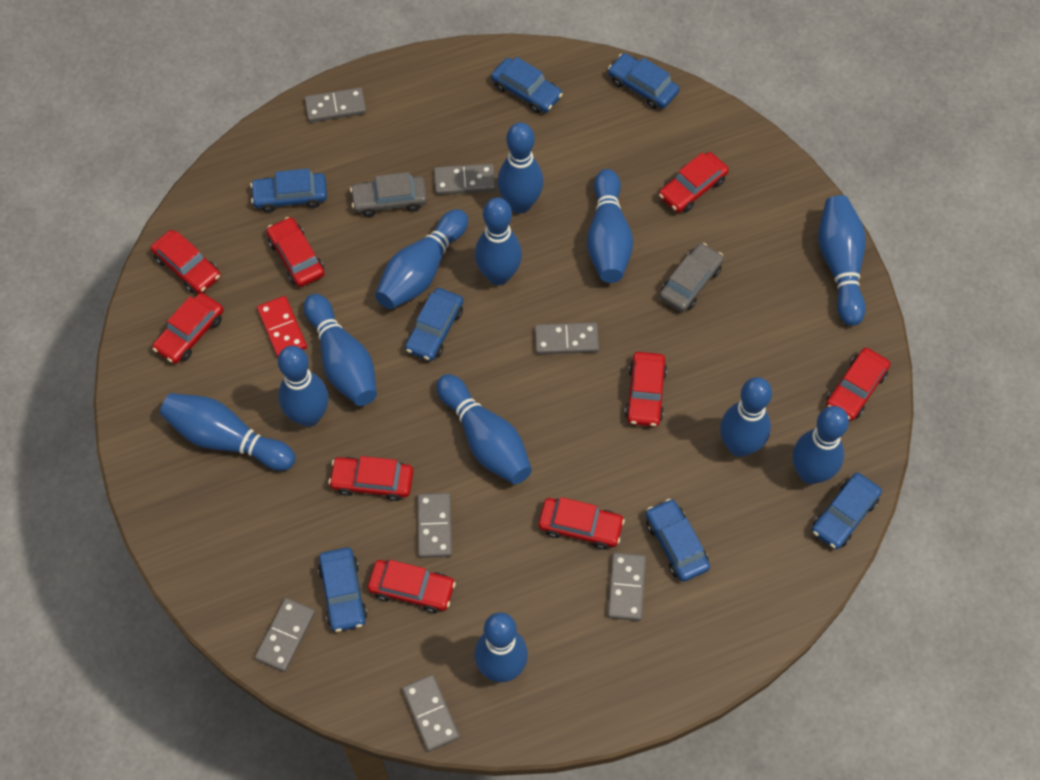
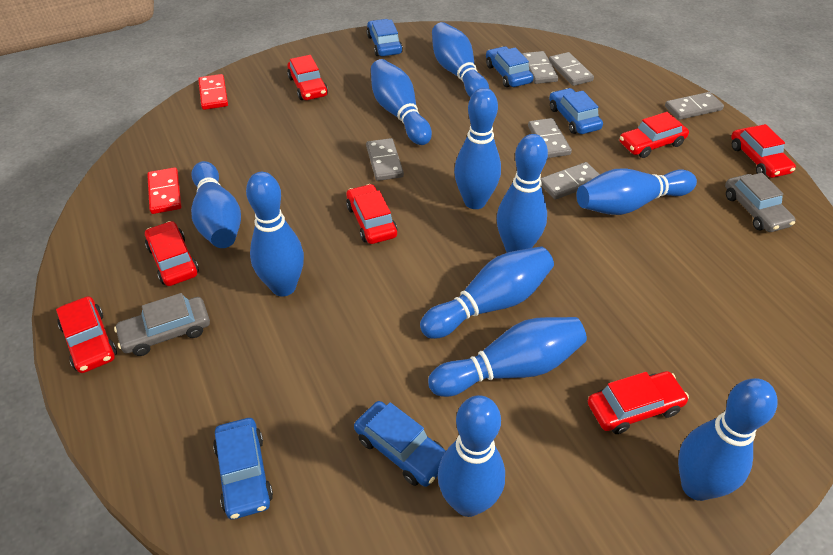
blue bowling pin: 12 -> 11
blue car: 7 -> 5
grey domino: 7 -> 6
red car: 9 -> 7
red domino: 1 -> 2

